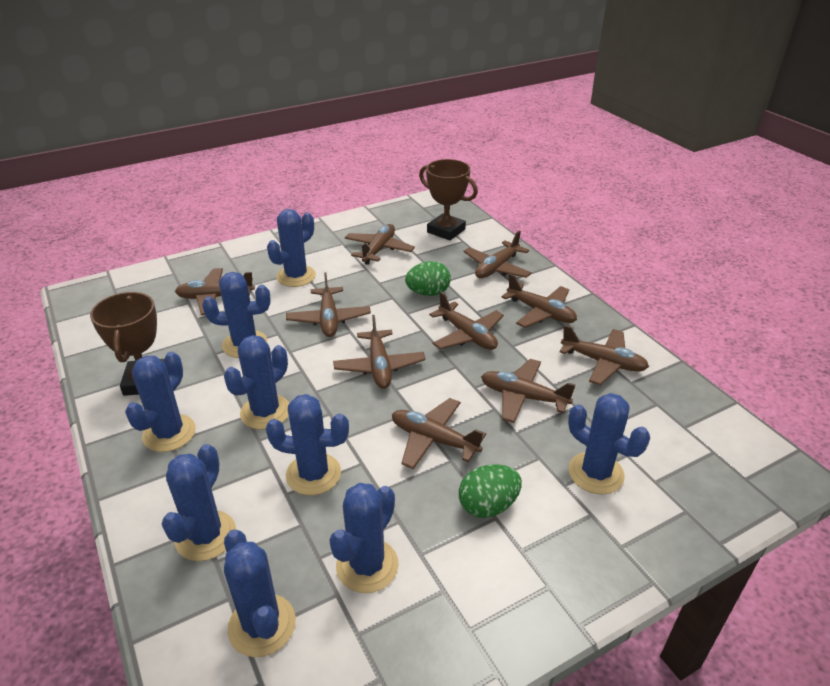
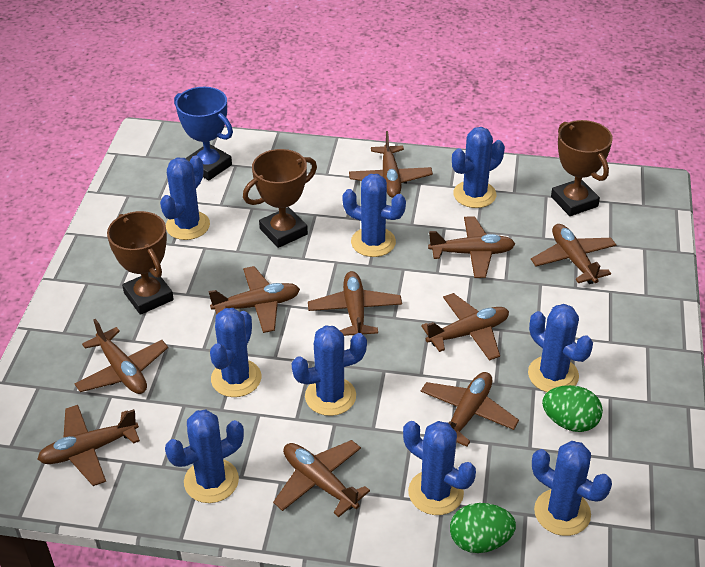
blue trophy: 0 -> 1
brown trophy: 2 -> 3

